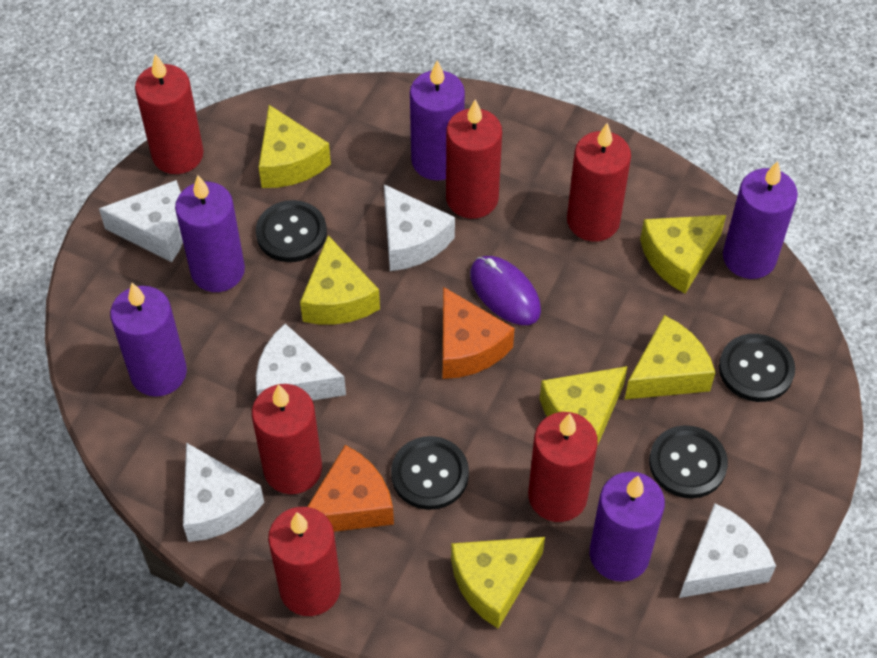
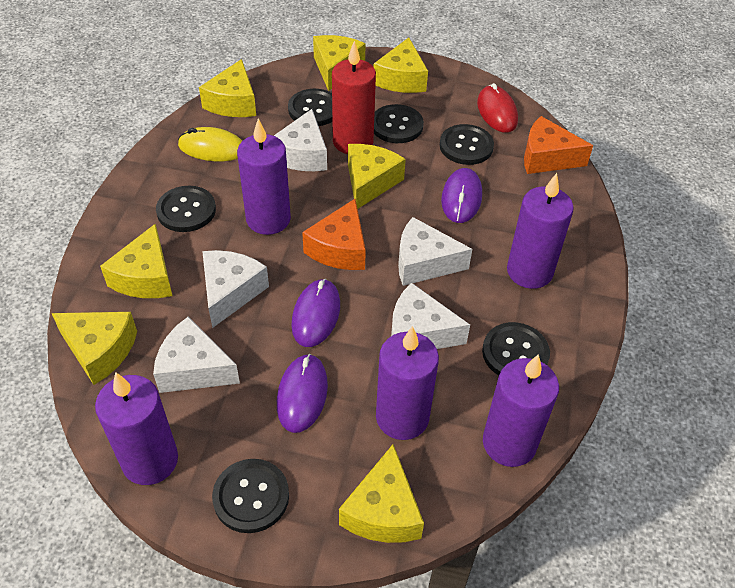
black button: 4 -> 6
purple mouse: 1 -> 3
red candle: 6 -> 1
red mouse: 0 -> 1
yellow cheese: 6 -> 7
yellow mouse: 0 -> 1

